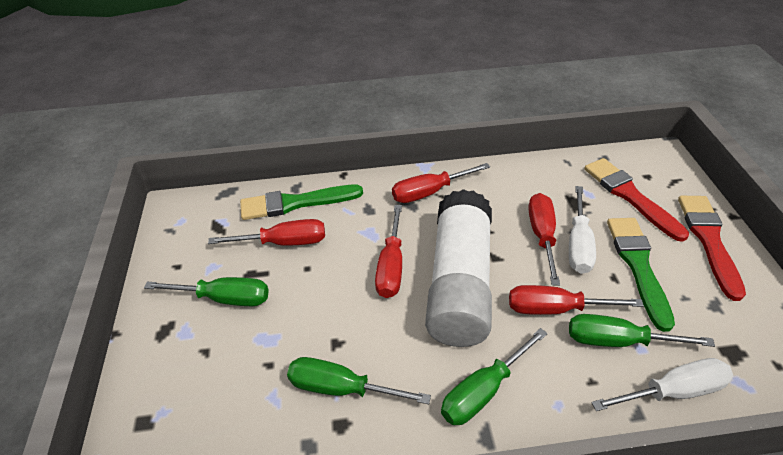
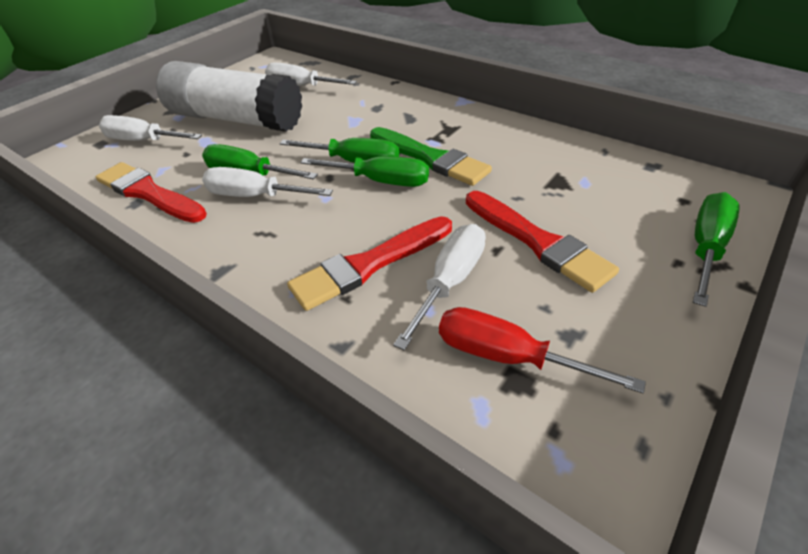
green brush: 2 -> 1
red brush: 2 -> 3
red screwdriver: 5 -> 1
white screwdriver: 2 -> 4

